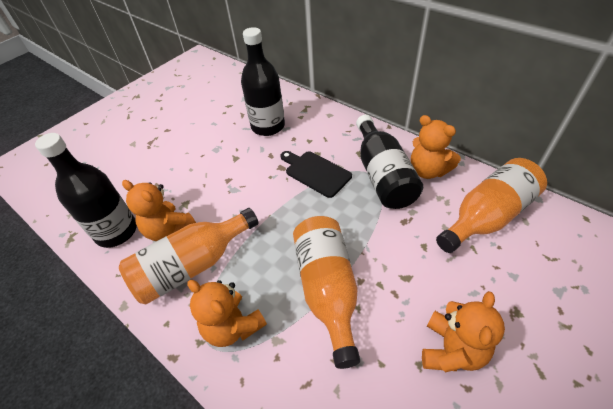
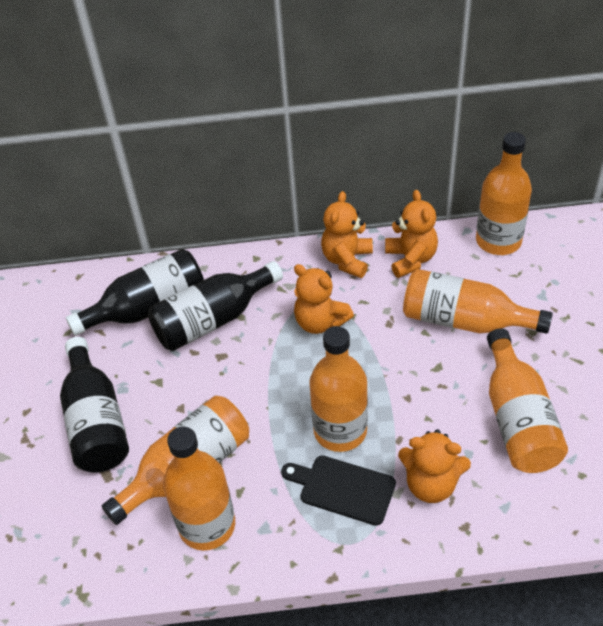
orange bottle: 3 -> 6

